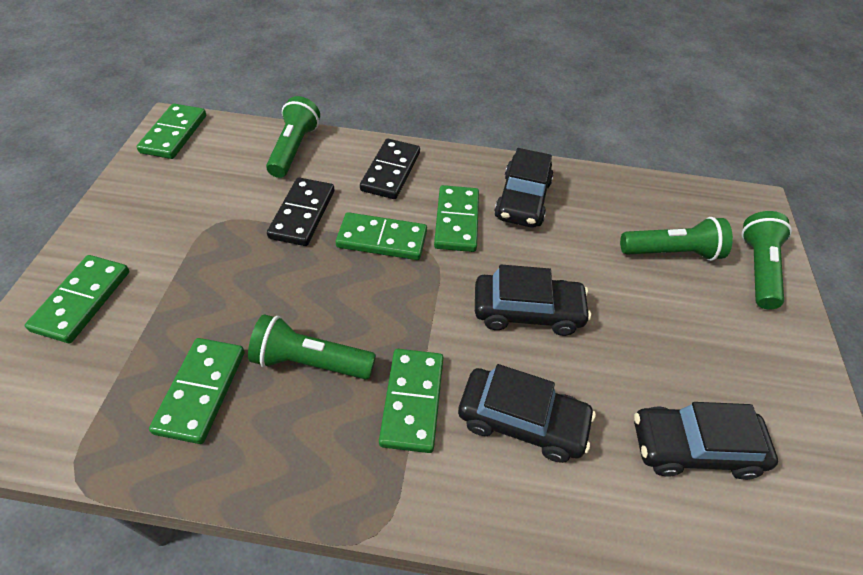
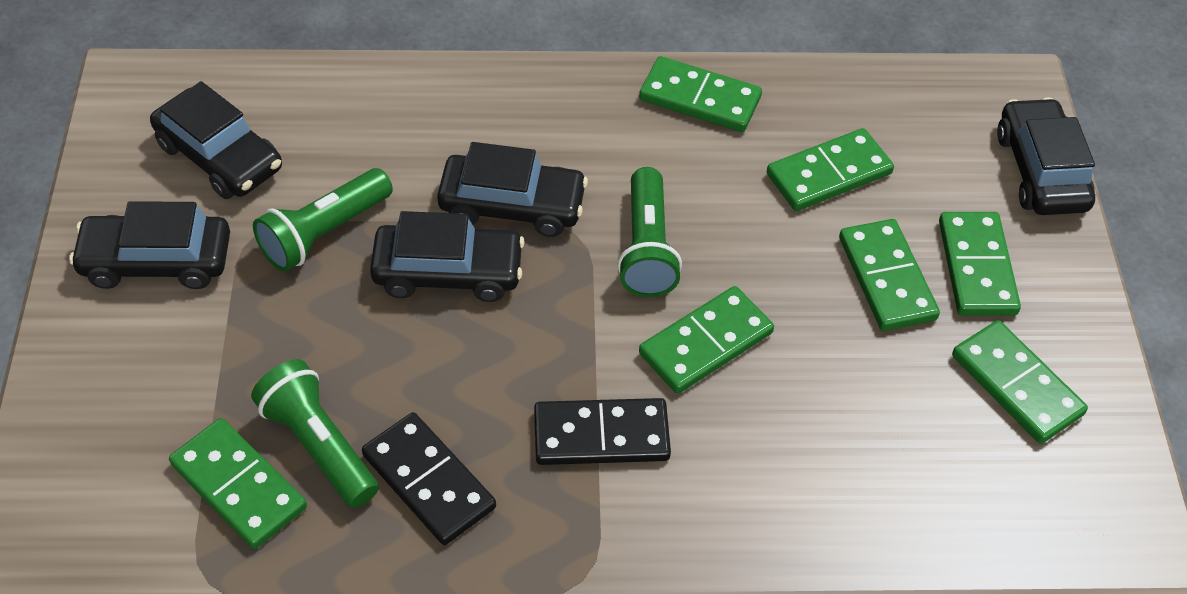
black car: 4 -> 5
green domino: 6 -> 7
green flashlight: 4 -> 3

